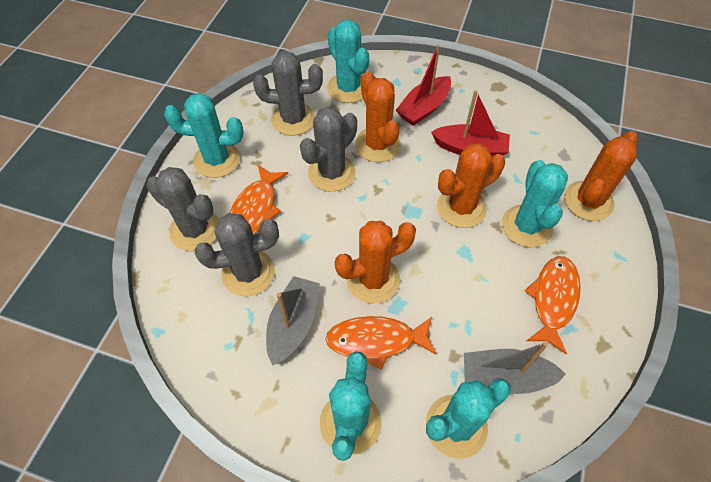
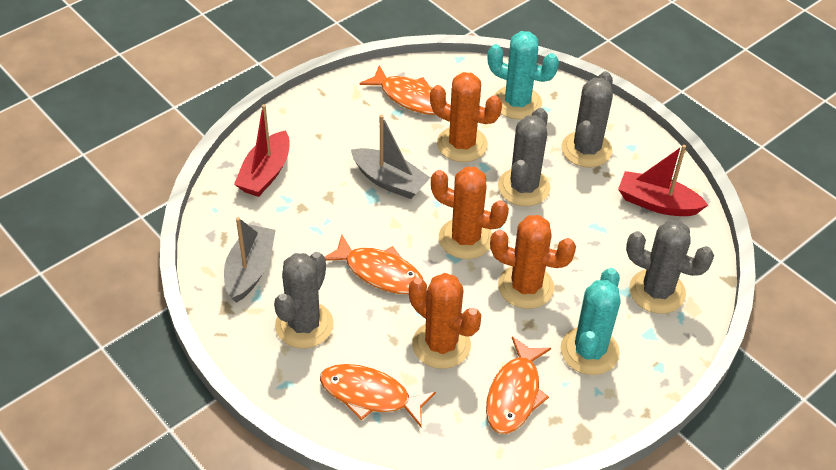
orange fish: 3 -> 4
turquoise cactus: 5 -> 2

